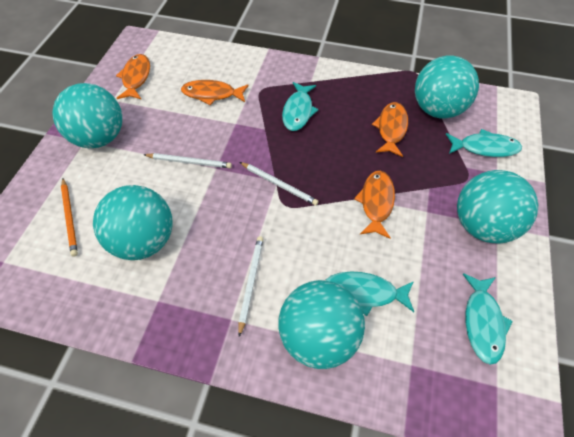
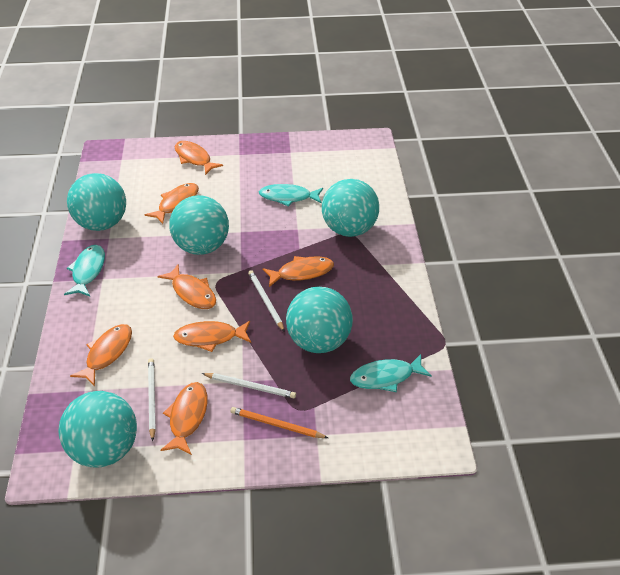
orange fish: 4 -> 7
turquoise fish: 4 -> 3

